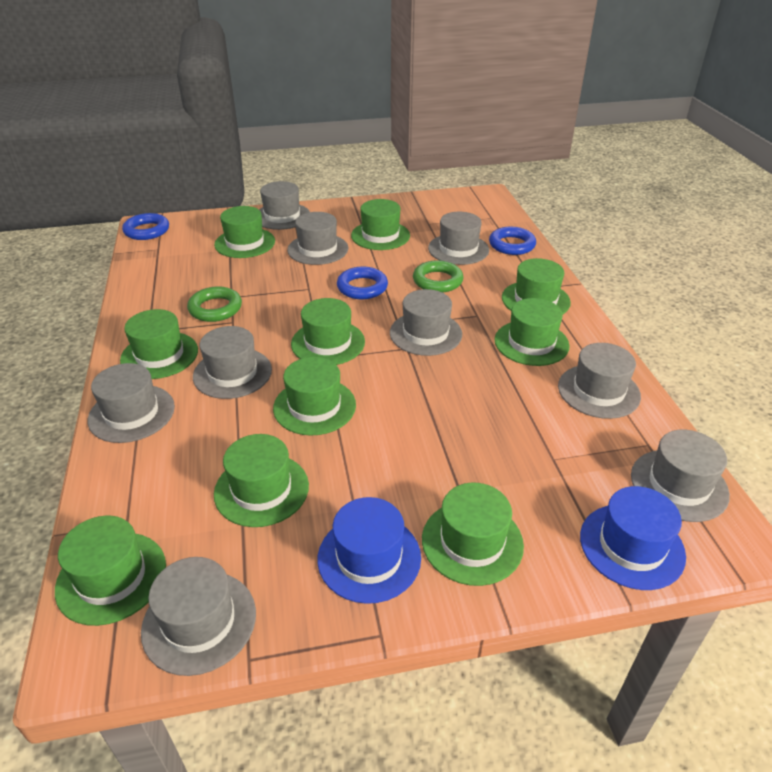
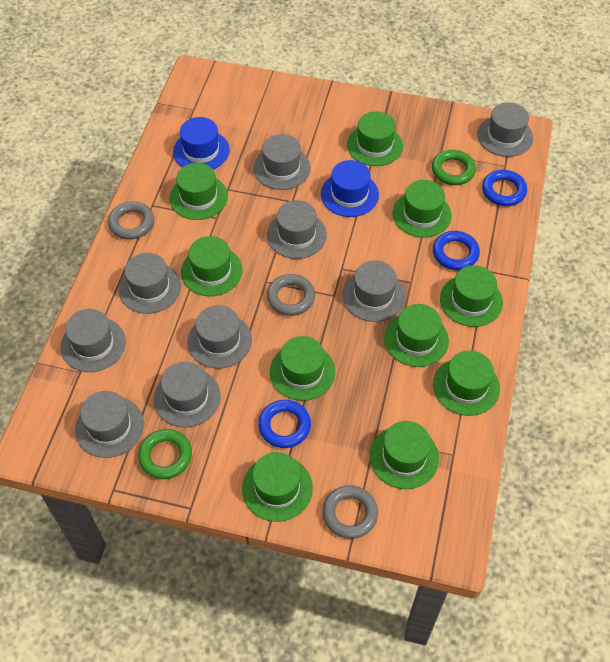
grey ring: 0 -> 3

